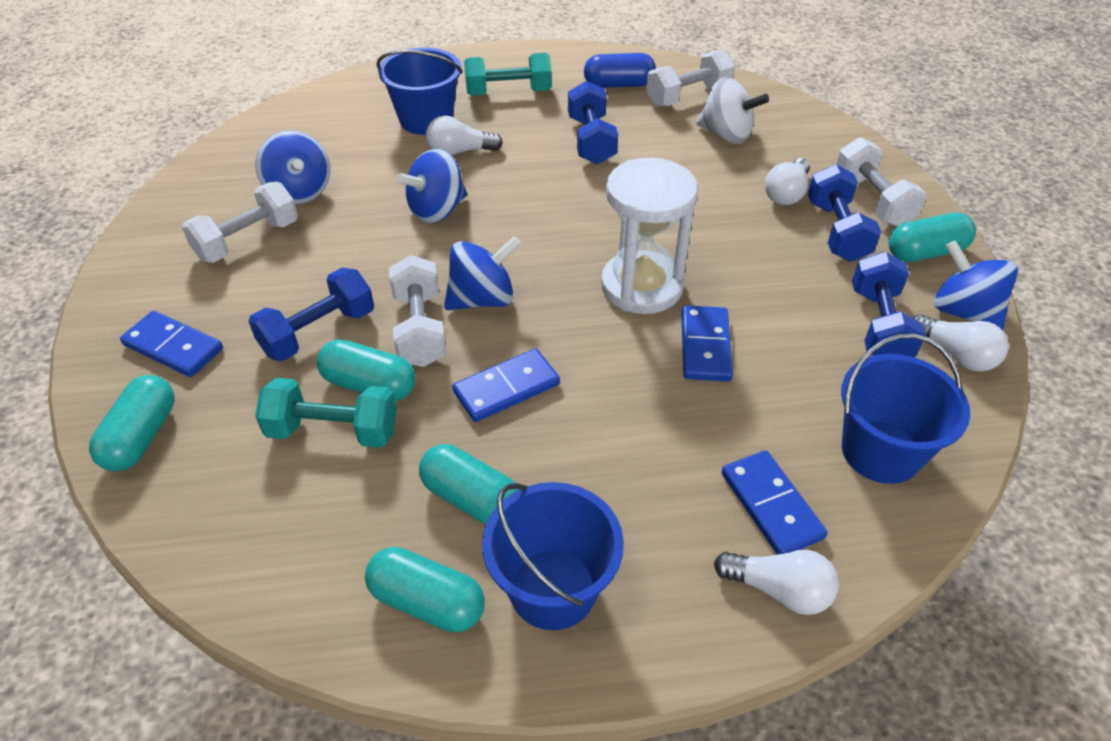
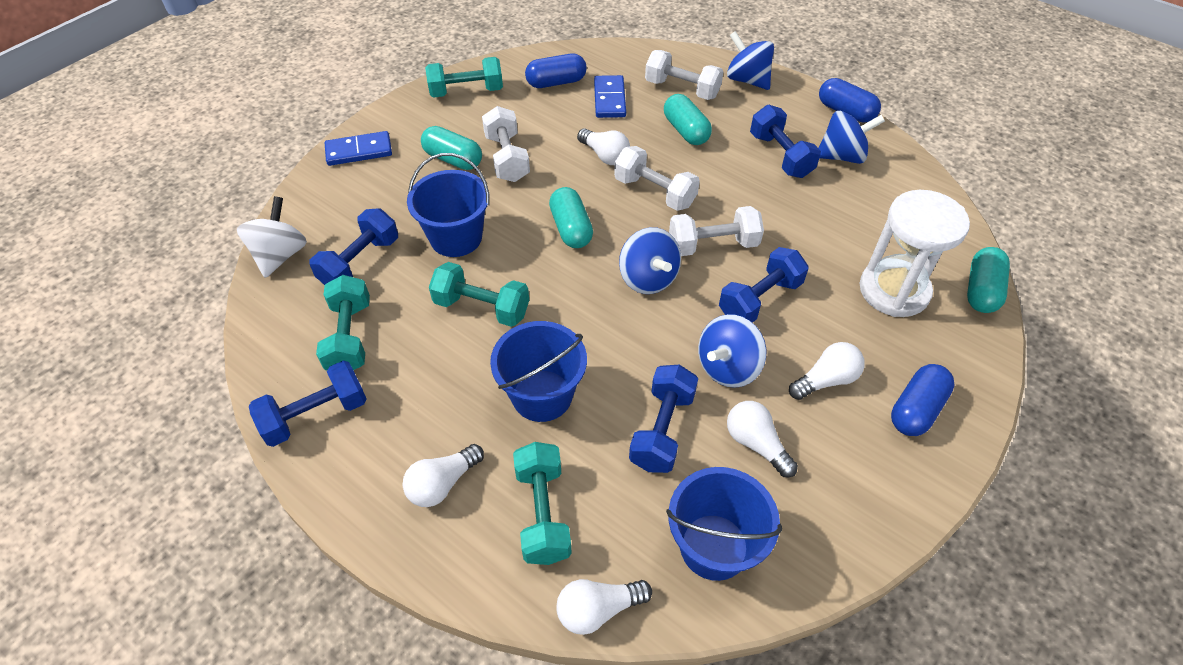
blue capsule: 1 -> 3
blue domino: 4 -> 2
blue dumbbell: 4 -> 5
turquoise capsule: 5 -> 4
turquoise dumbbell: 2 -> 4
white light bulb: 4 -> 5

